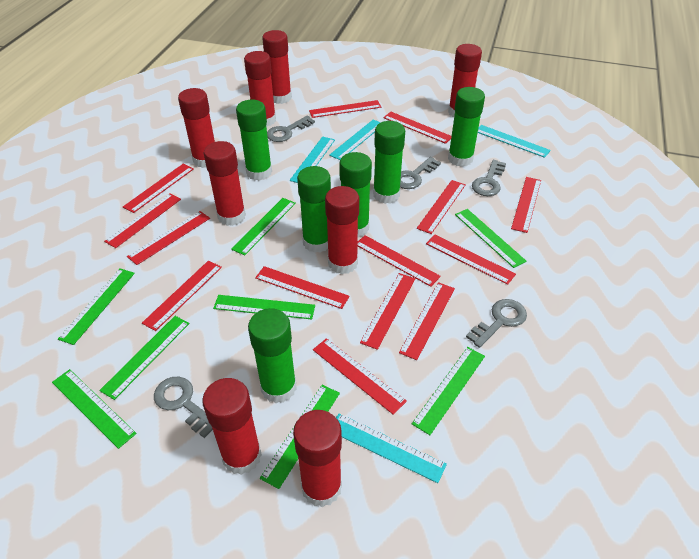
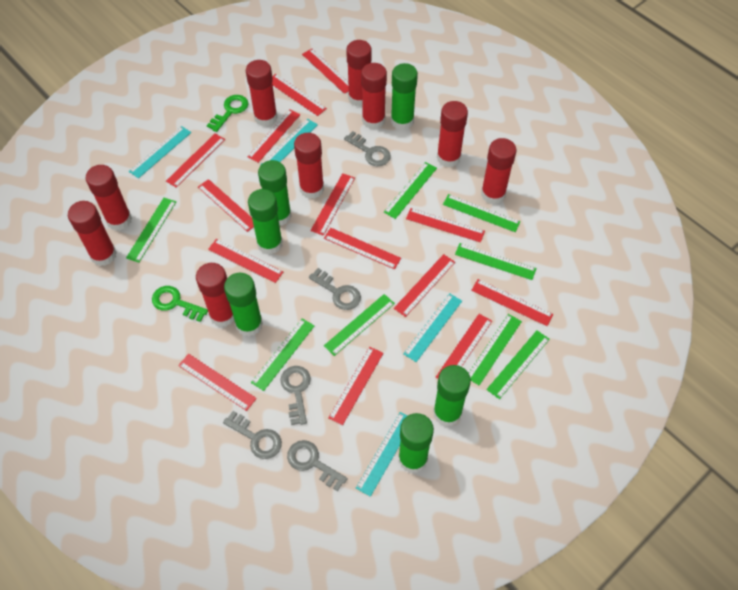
green key: 0 -> 2
red glue stick: 8 -> 9

